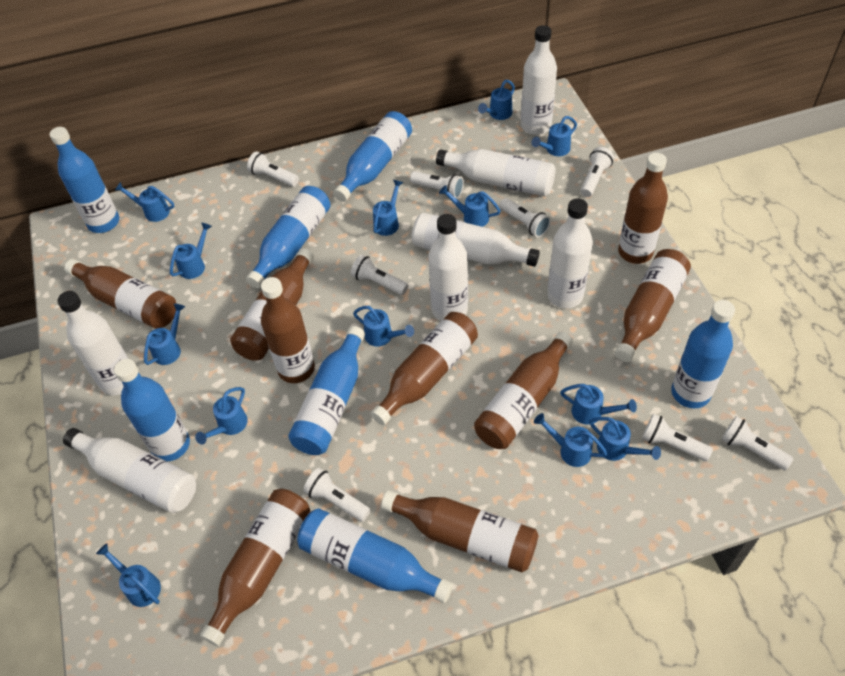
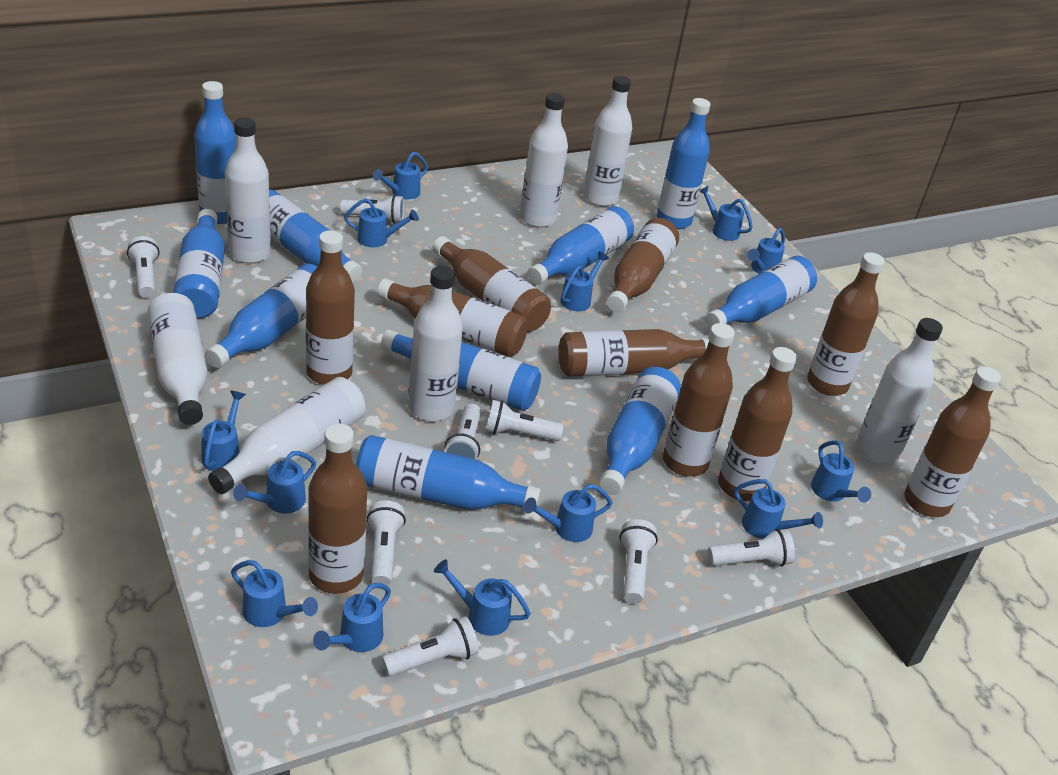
blue bottle: 7 -> 10
brown bottle: 9 -> 10

